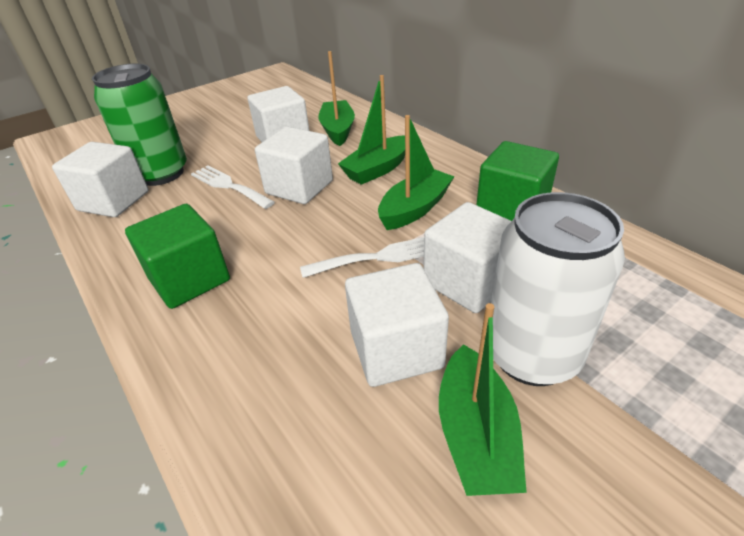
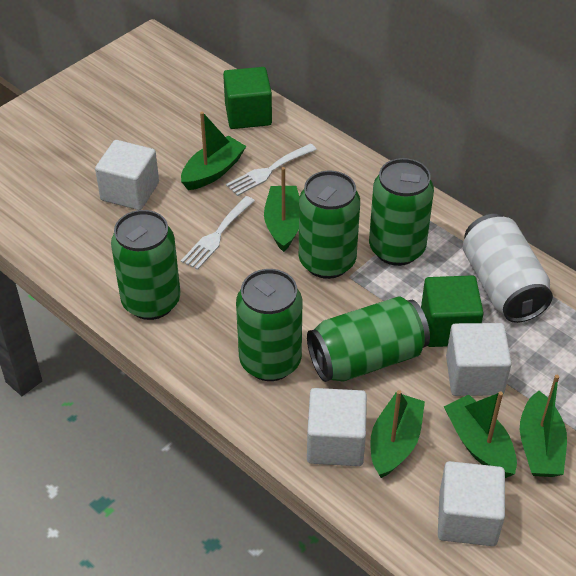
green boat: 4 -> 5
green can: 1 -> 5
white cube: 5 -> 4

